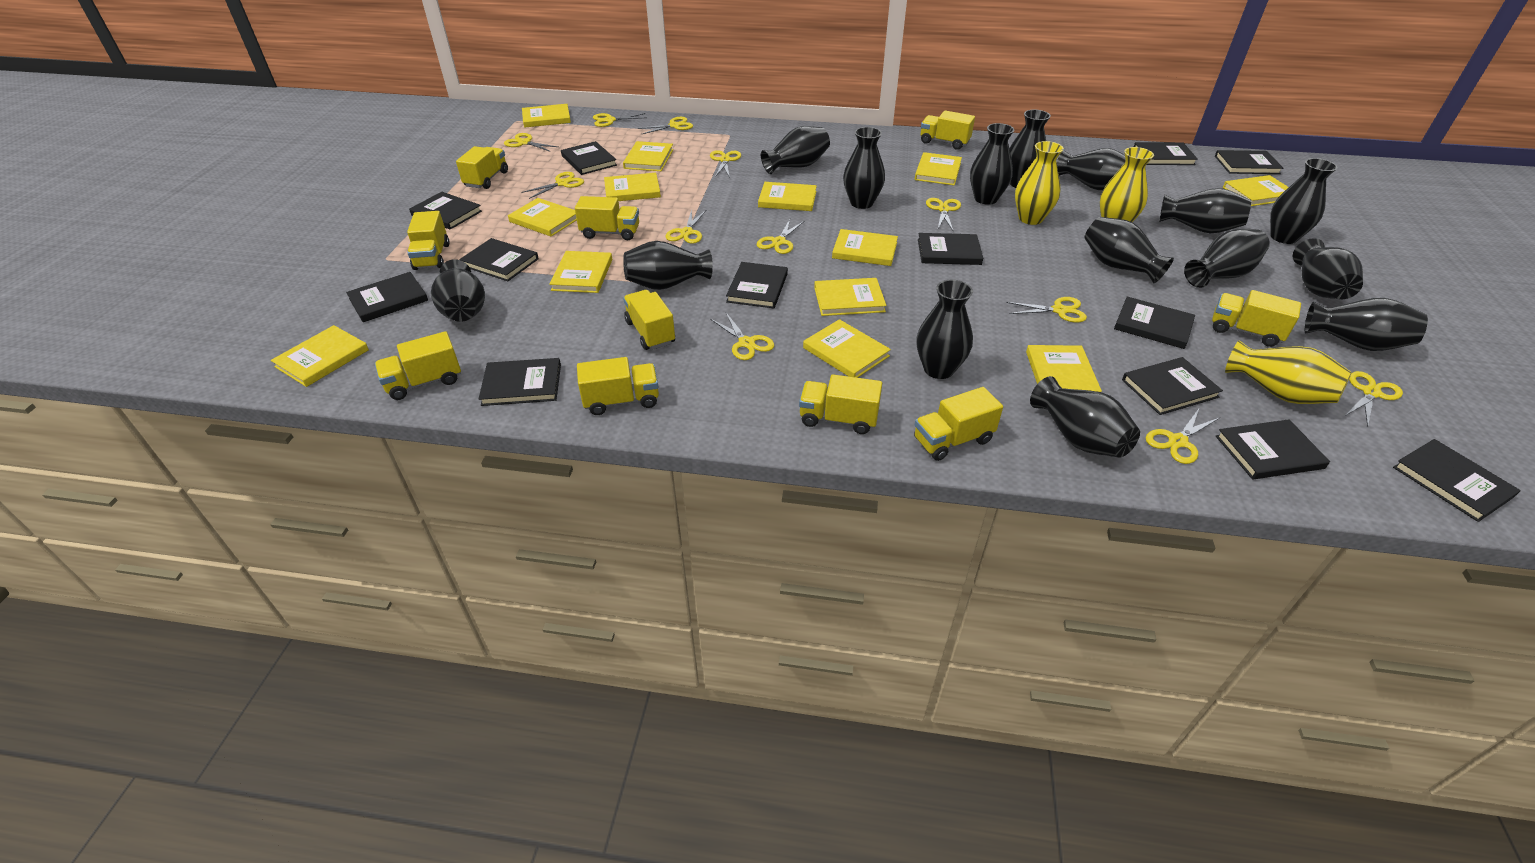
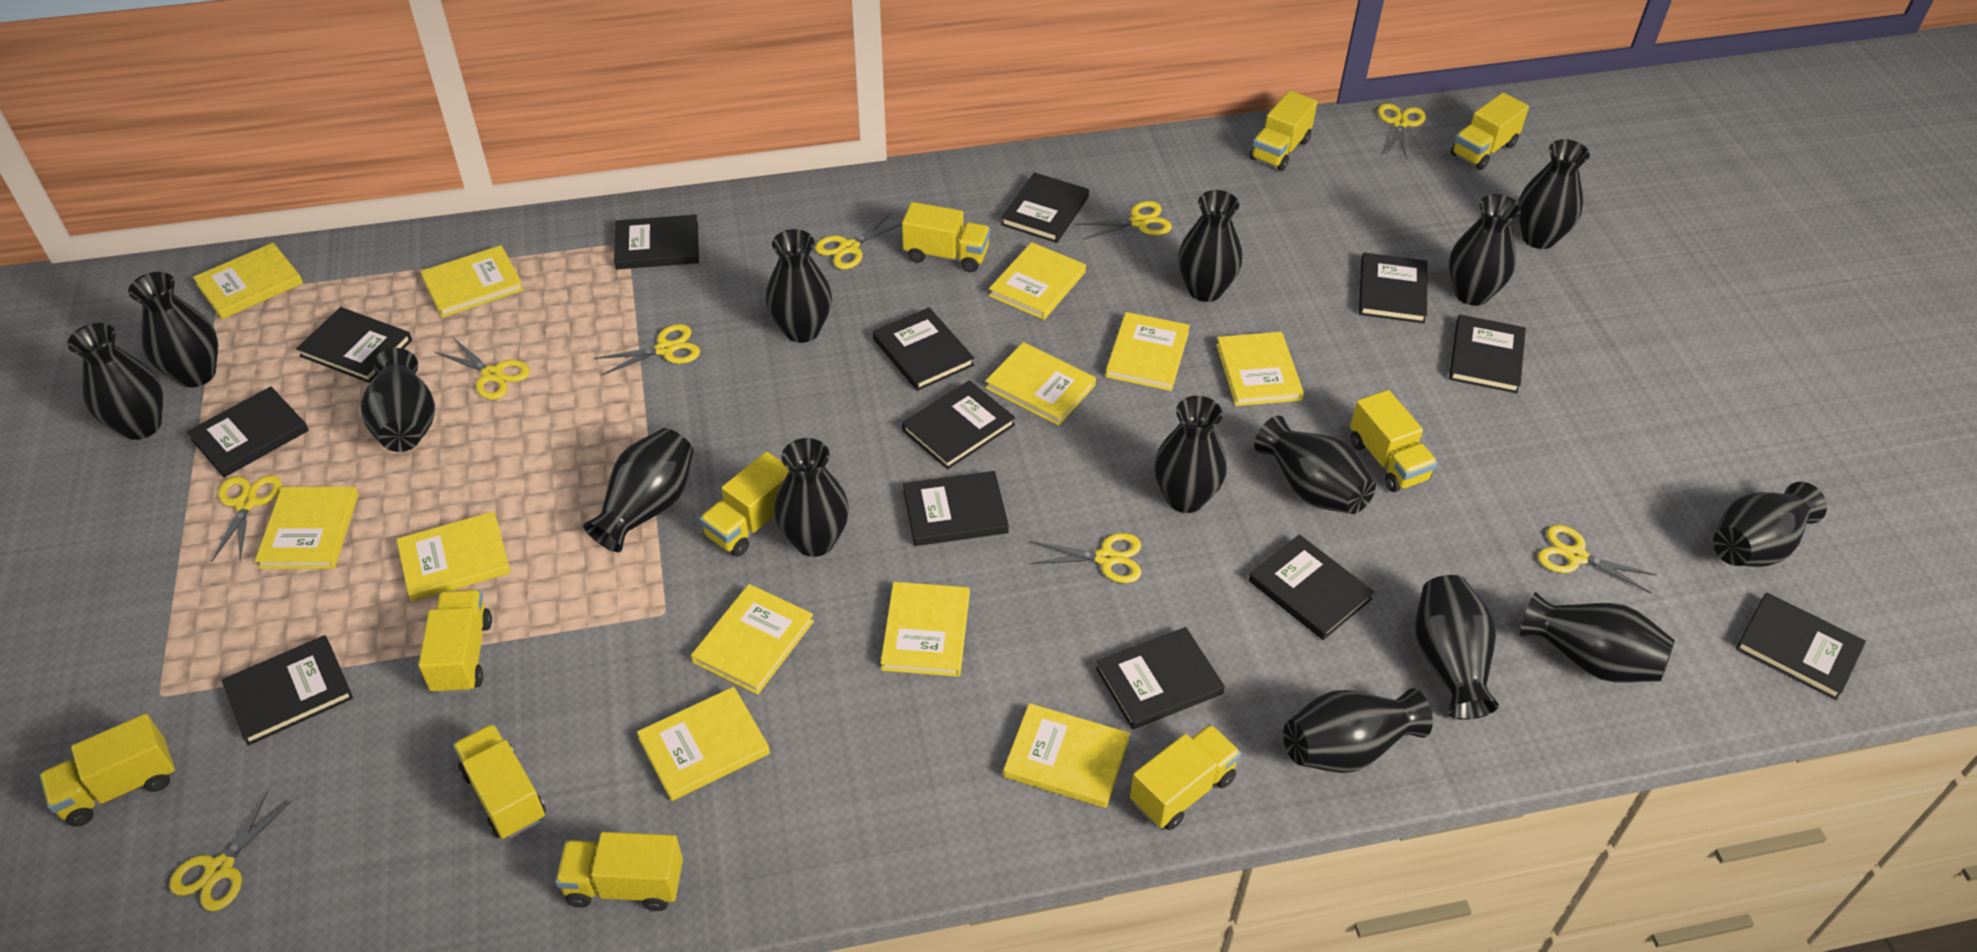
yellow book: 13 -> 12
yellow scissors: 12 -> 9
yellow vase: 3 -> 0

